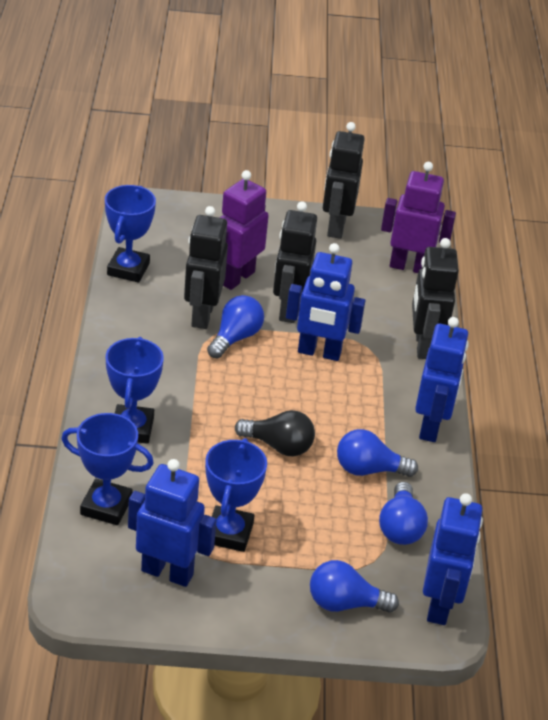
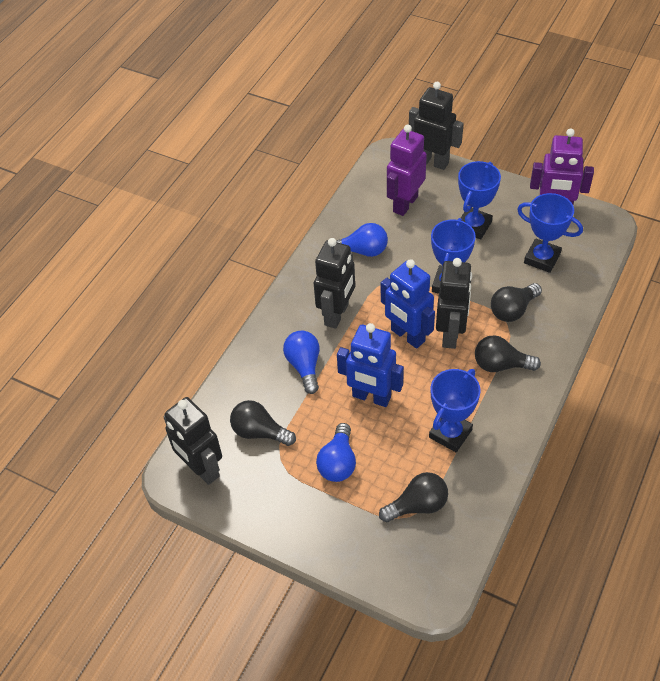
black light bulb: 1 -> 4
blue light bulb: 4 -> 3
blue robot: 4 -> 2

